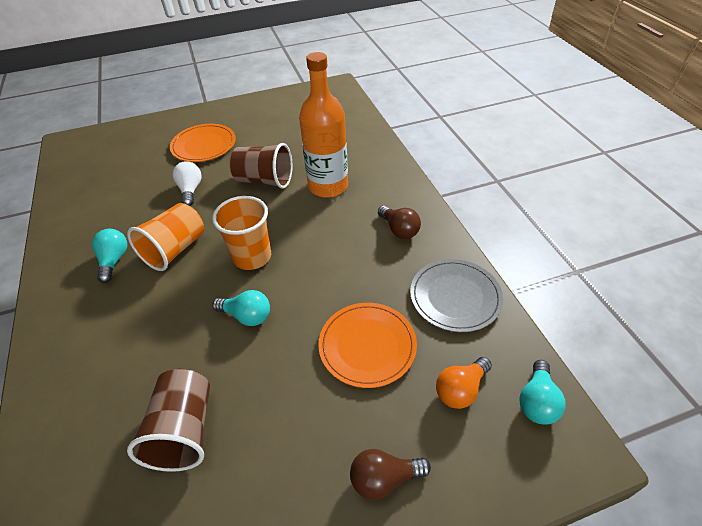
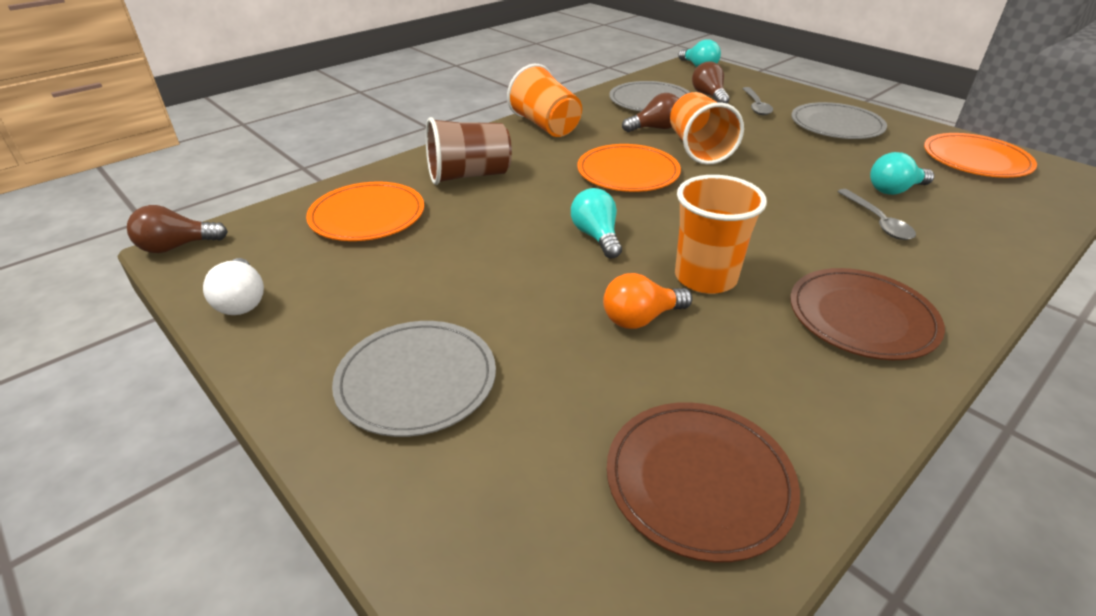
brown cup: 2 -> 1
brown light bulb: 2 -> 3
brown plate: 0 -> 2
grey plate: 1 -> 3
grey spoon: 0 -> 2
orange bottle: 1 -> 0
orange cup: 2 -> 3
orange plate: 2 -> 3

